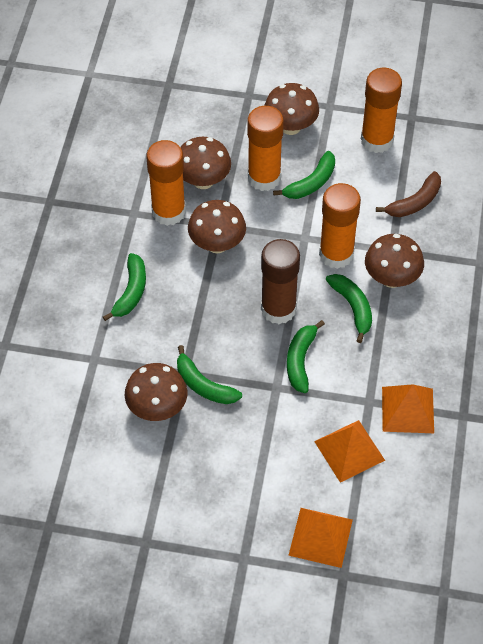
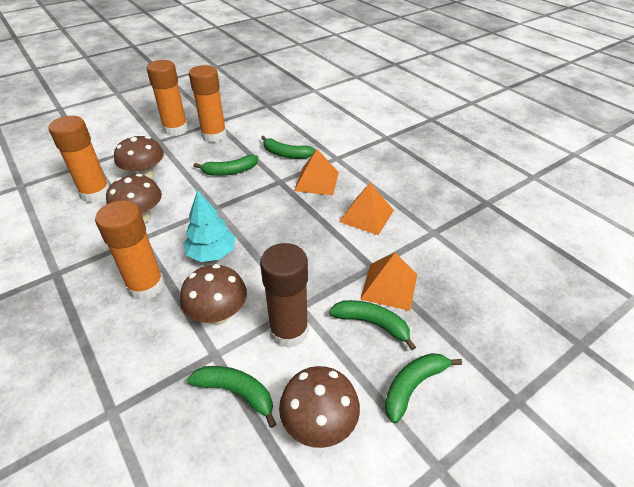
brown banana: 1 -> 0
brown mushroom: 5 -> 4
turquoise tree: 0 -> 1

